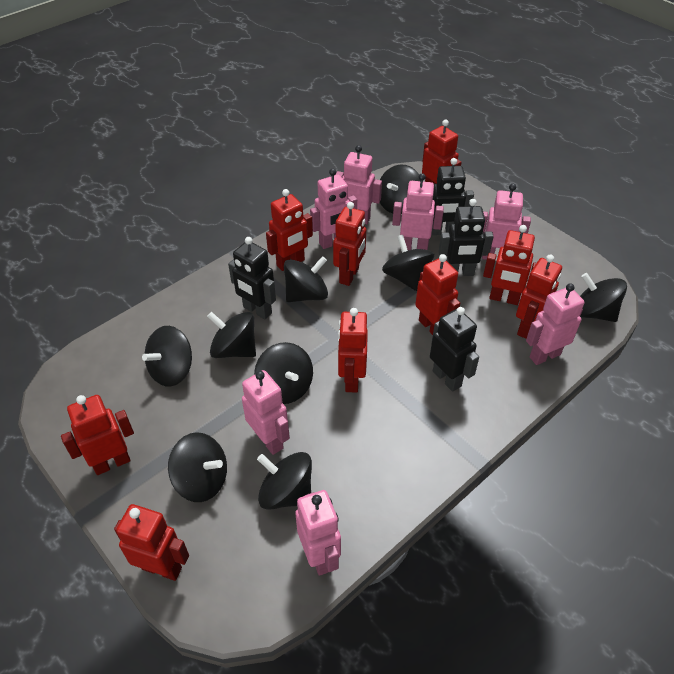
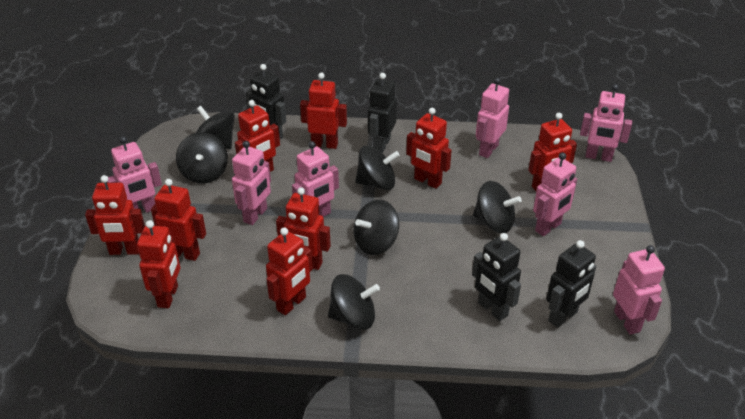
black spinning top: 9 -> 6

